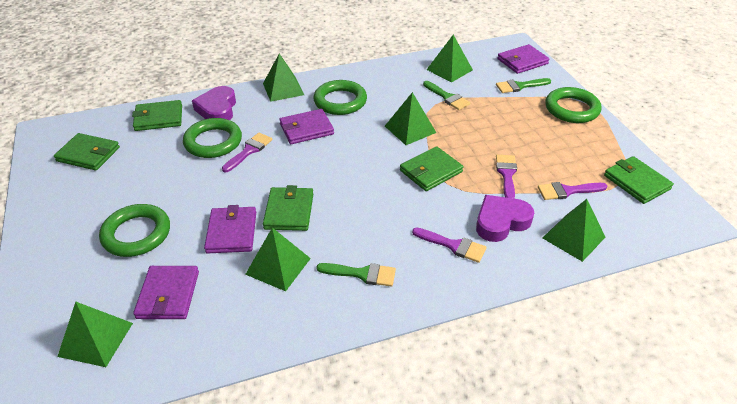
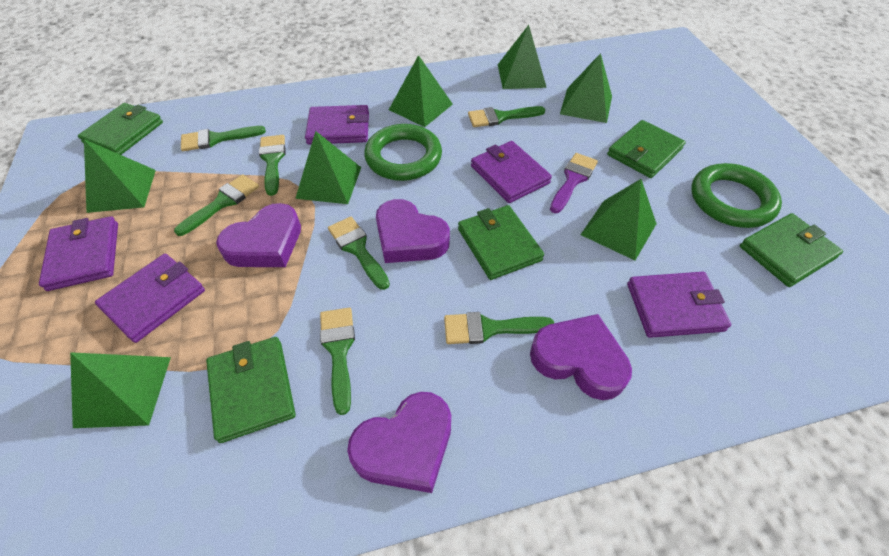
green brush: 3 -> 7
green pyramid: 6 -> 7
green ring: 4 -> 2
purple brush: 4 -> 1
purple heart: 2 -> 4
purple wallet: 4 -> 5

